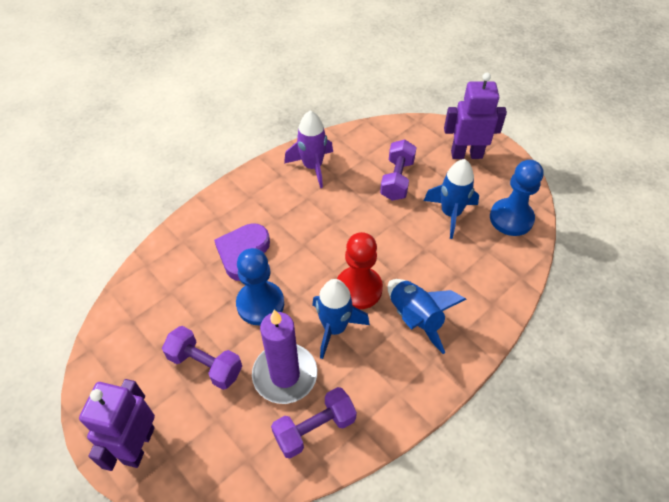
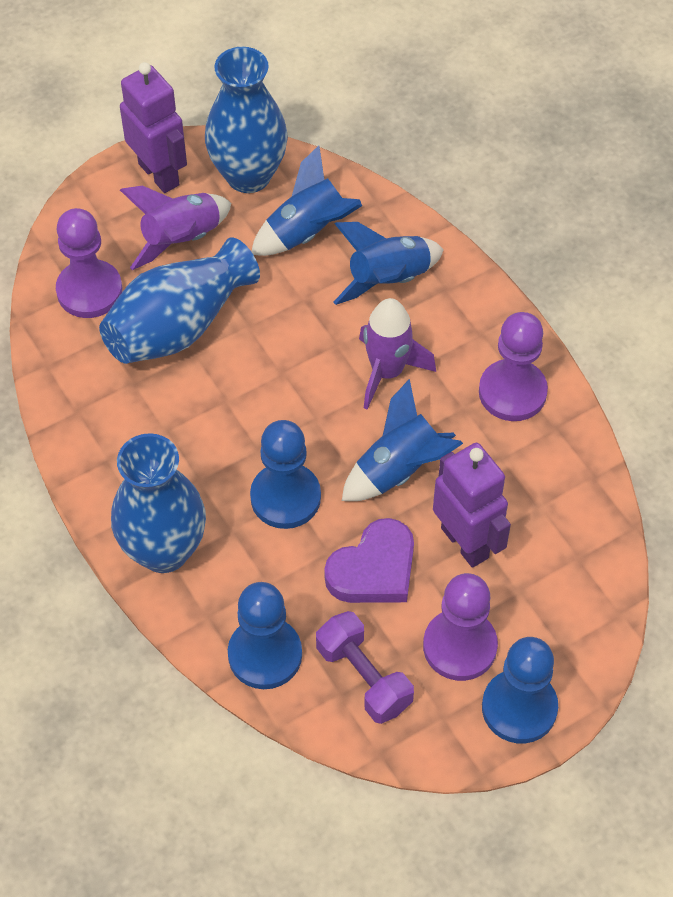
blue pawn: 2 -> 3
blue vase: 0 -> 3
purple candle: 1 -> 0
purple dumbbell: 3 -> 1
purple pawn: 0 -> 3
purple rocket: 1 -> 2
red pawn: 1 -> 0

